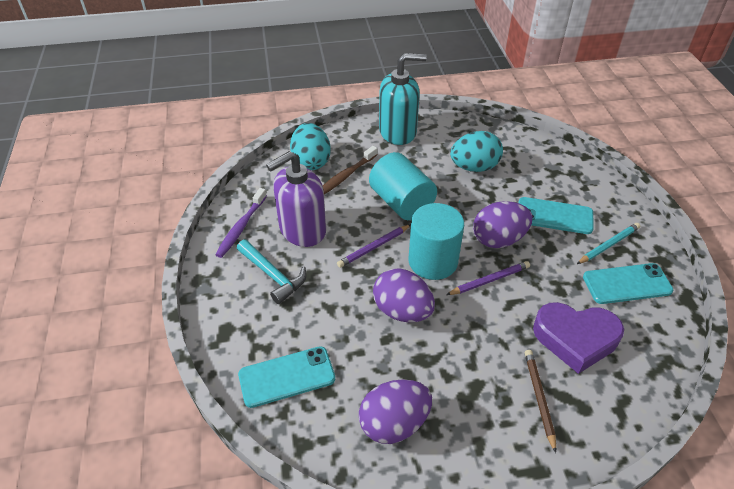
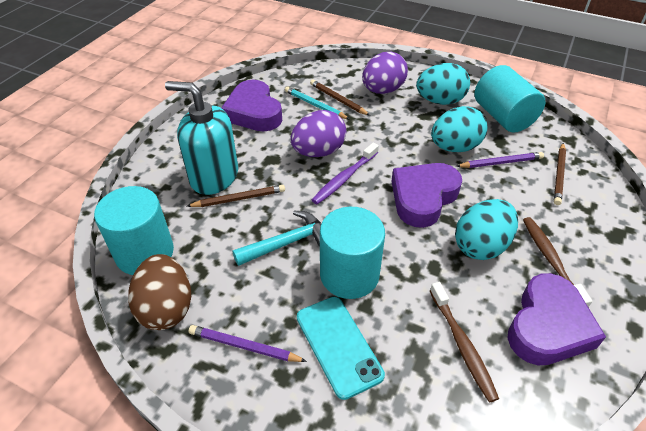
brown egg: 0 -> 1
brown pencil: 1 -> 3
brown toothbrush: 1 -> 2
purple egg: 3 -> 2
purple heart: 1 -> 3
purple soap dispenser: 1 -> 0
turquoise cylinder: 2 -> 3
turquoise egg: 2 -> 3
turquoise phone: 3 -> 1

